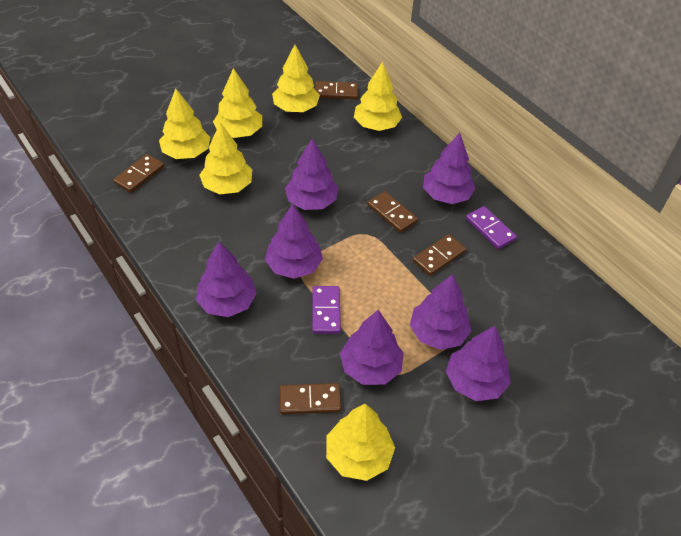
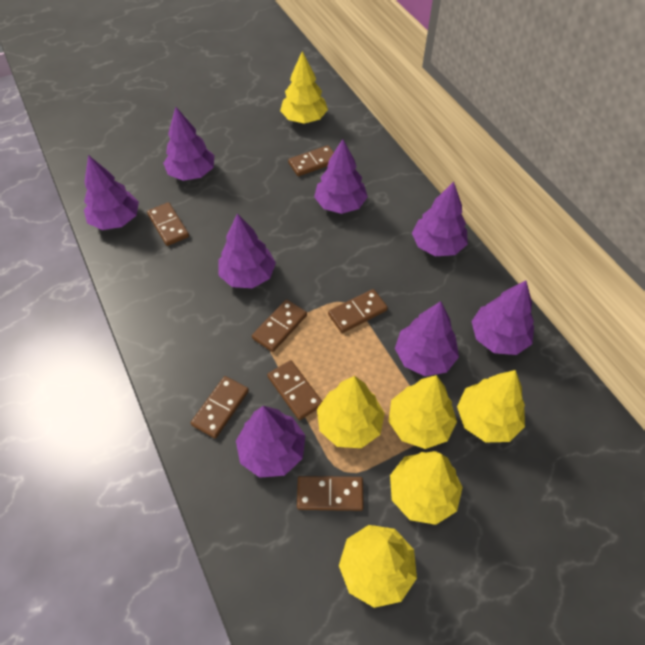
brown domino: 5 -> 7
purple domino: 2 -> 0
purple tree: 7 -> 8

